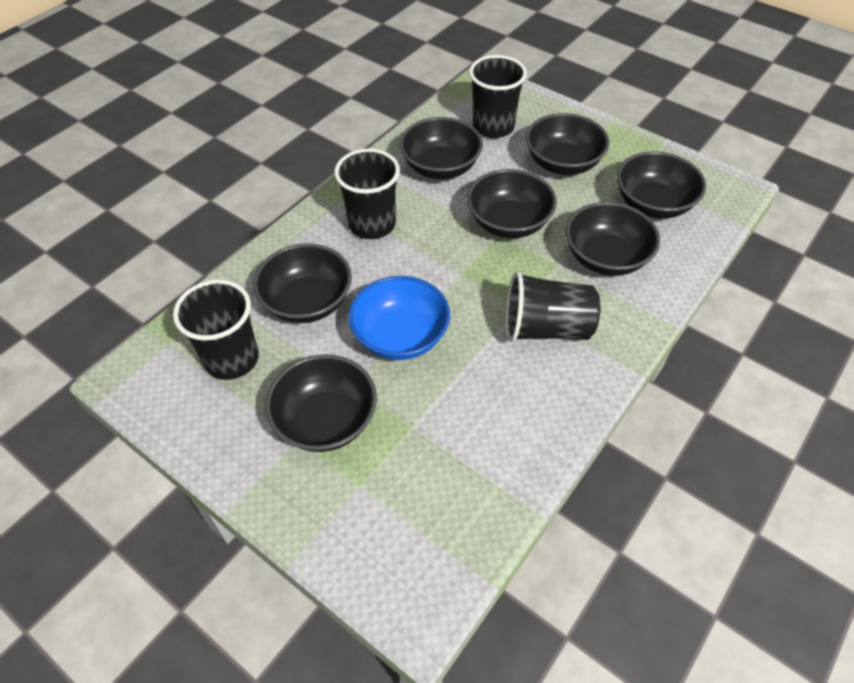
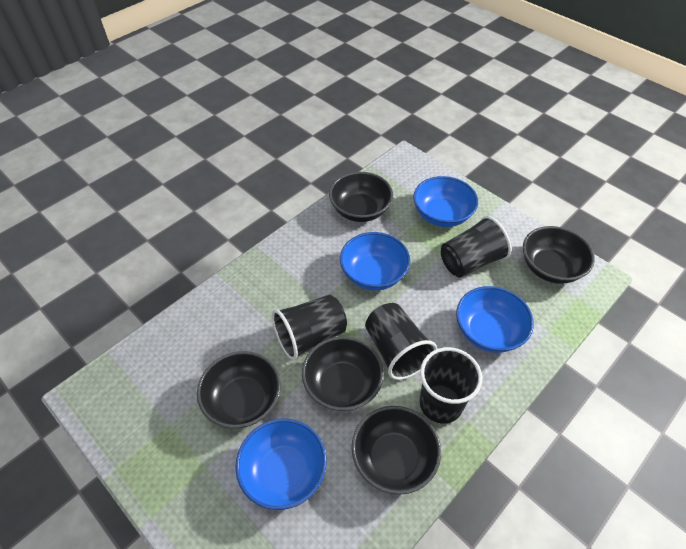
black bowl: 7 -> 5
blue bowl: 1 -> 4

